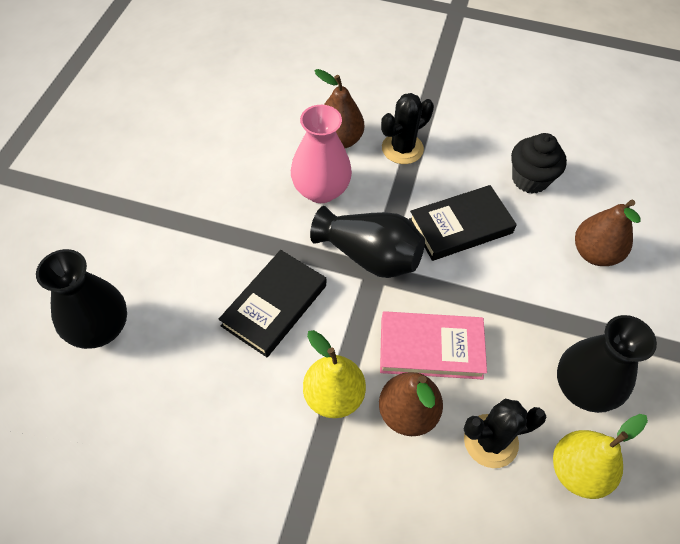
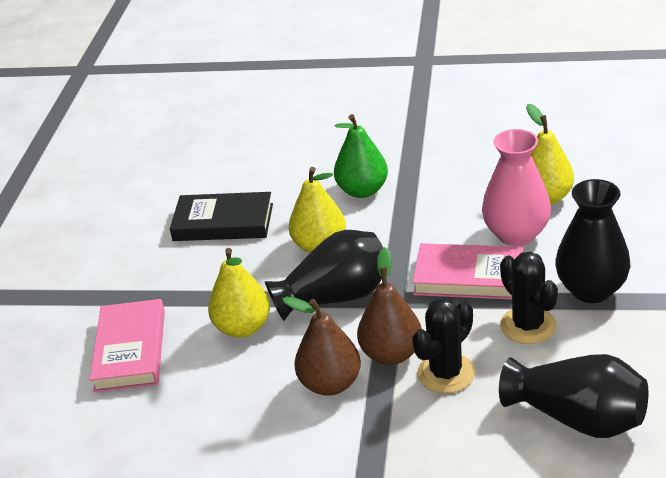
black book: 2 -> 1
black cupcake: 1 -> 0
brown pear: 3 -> 2
green pear: 0 -> 1
pink book: 1 -> 2
yellow pear: 2 -> 3

